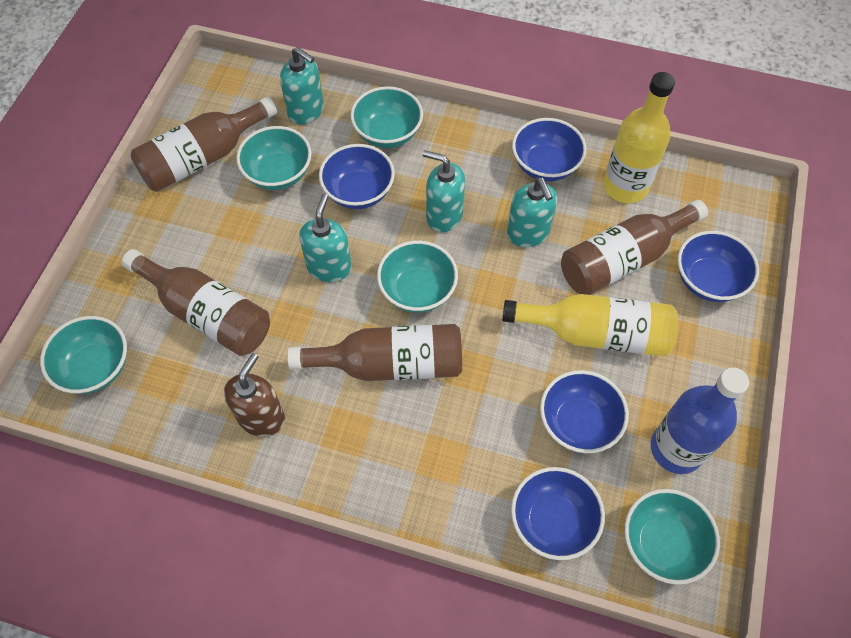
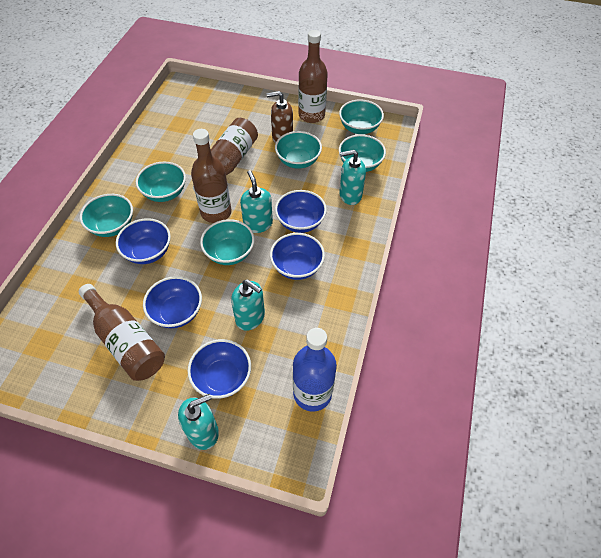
turquoise bowl: 5 -> 6
yellow bottle: 2 -> 0

